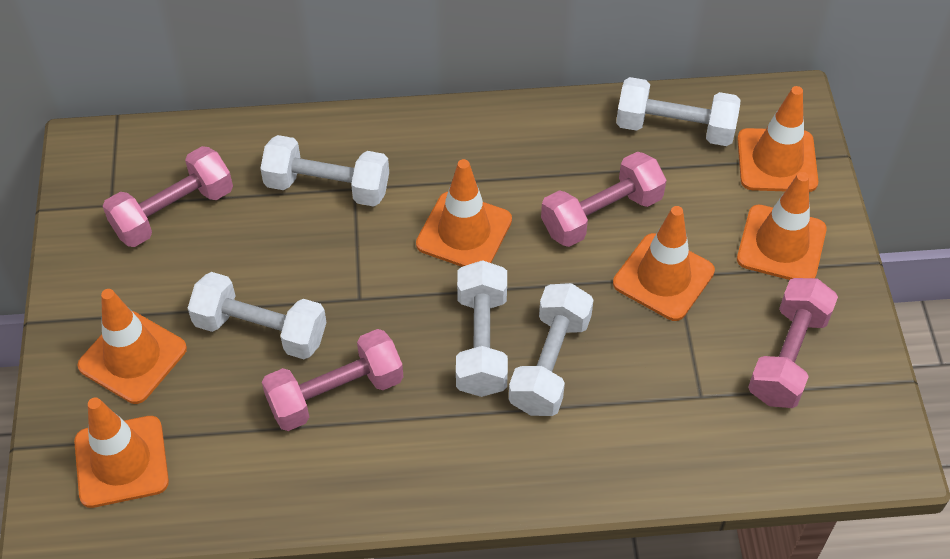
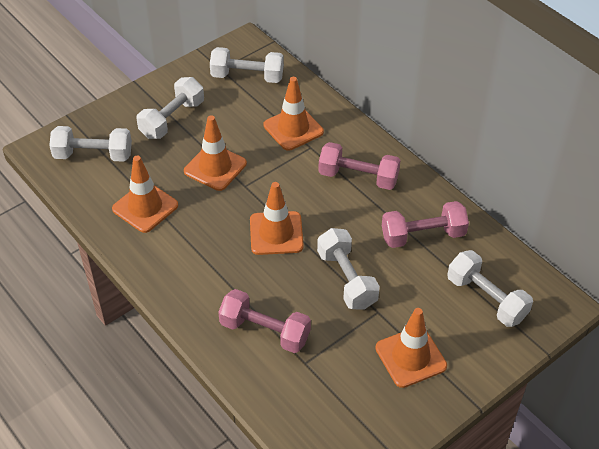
orange traffic cone: 6 -> 5
pink dumbbell: 4 -> 3

